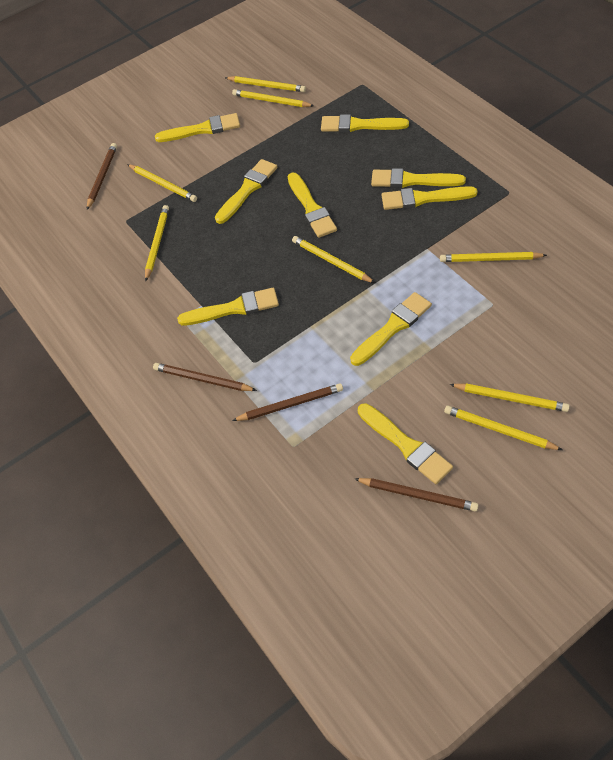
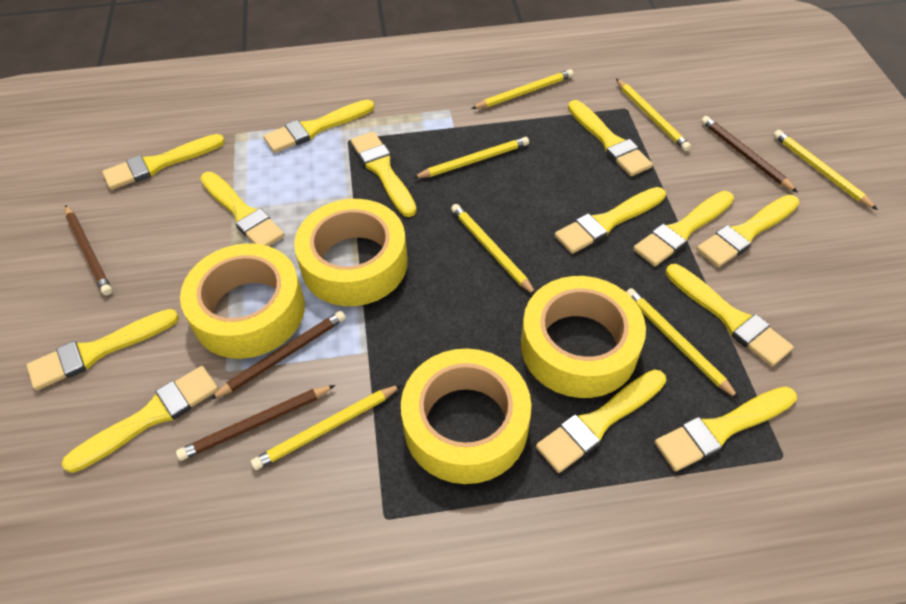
yellow brush: 9 -> 13
yellow pencil: 8 -> 7
yellow tape: 0 -> 4

